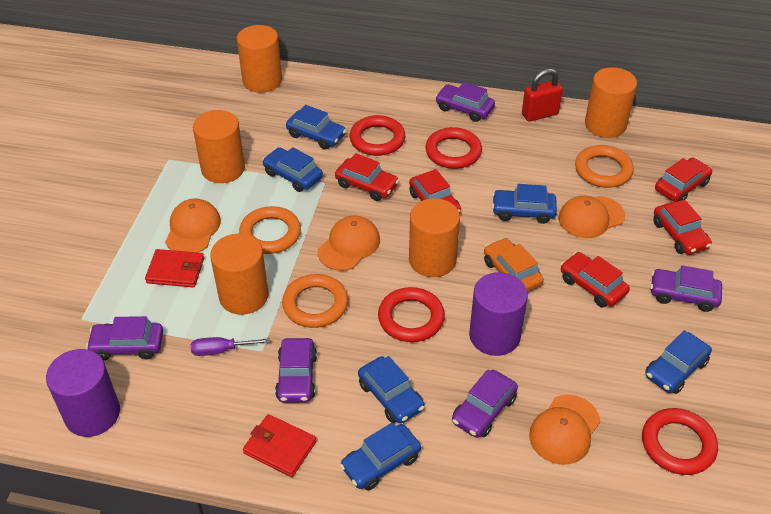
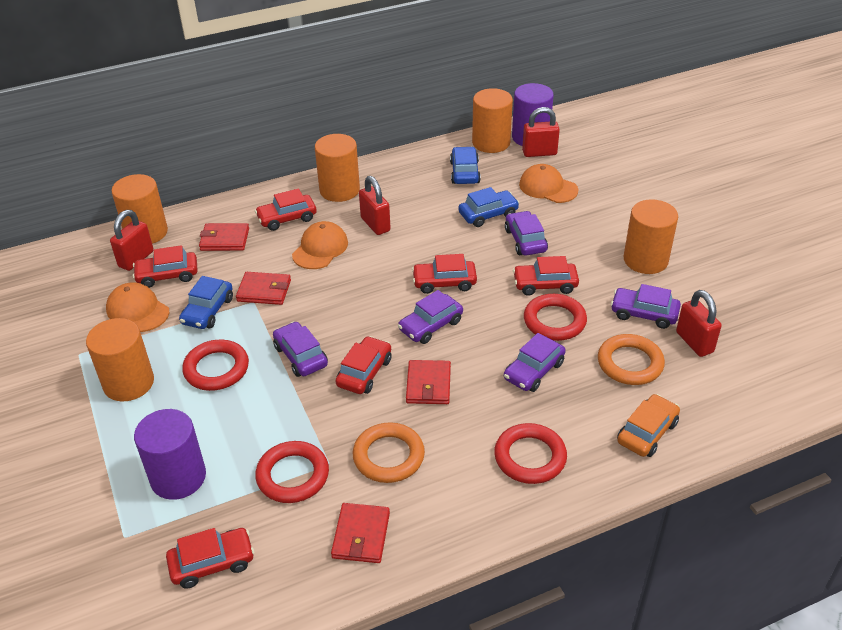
blue car: 6 -> 3
orange cap: 4 -> 3
orange ring: 3 -> 2
purple screwdriver: 1 -> 0
red car: 5 -> 6
red padlock: 1 -> 4
red wallet: 2 -> 4

